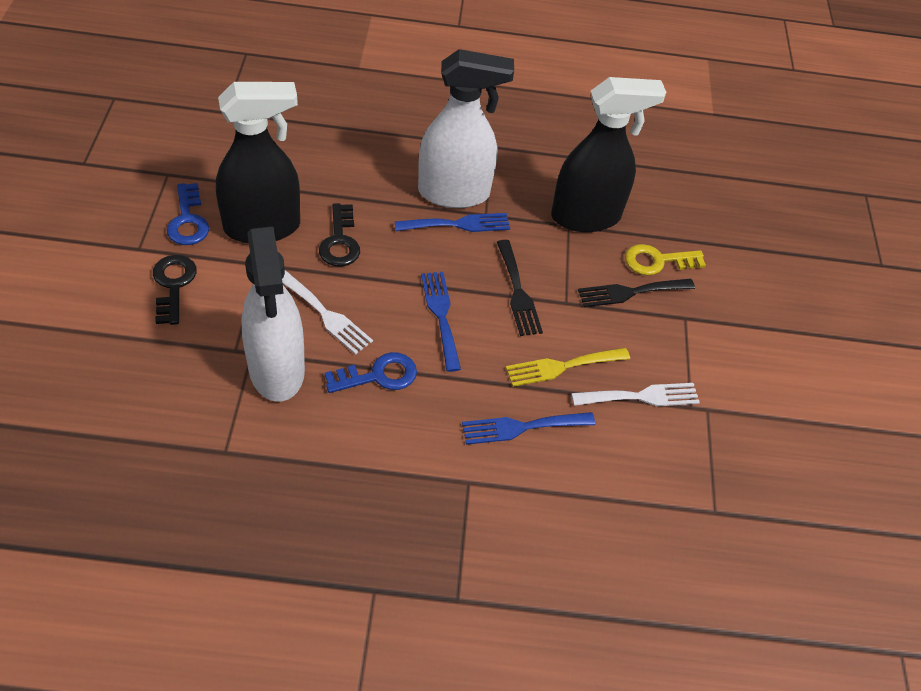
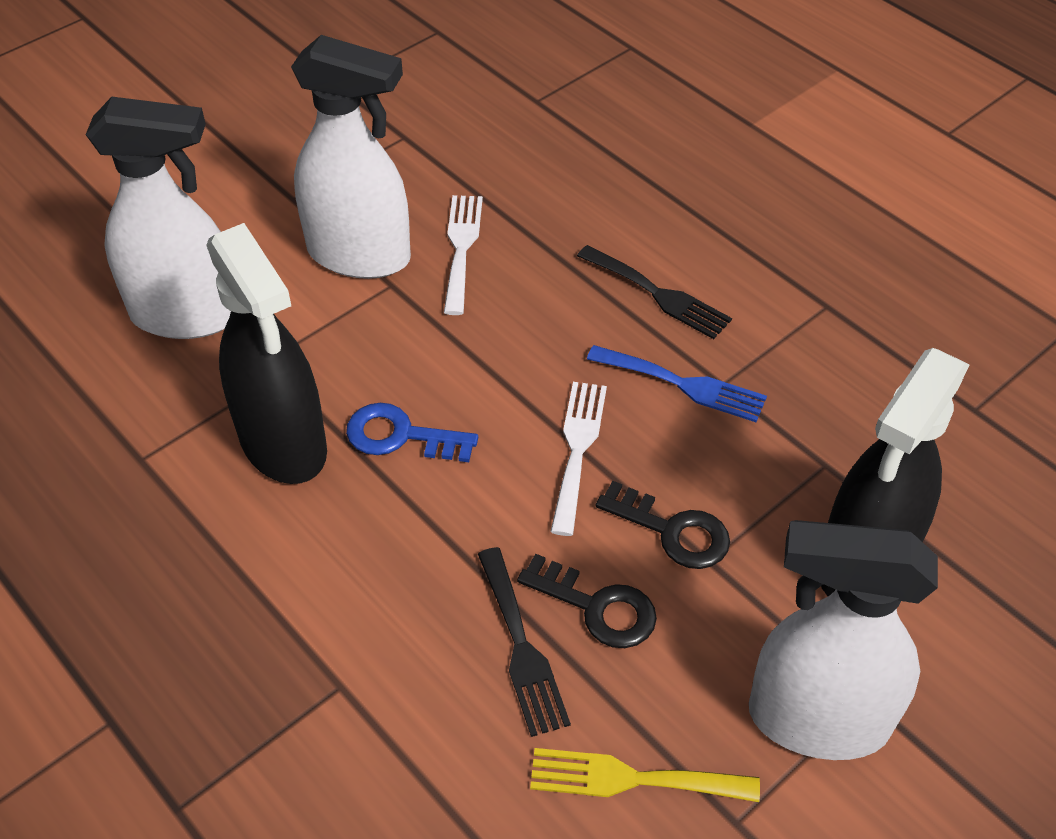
blue fork: 3 -> 1
blue key: 2 -> 1
white spray bottle: 2 -> 3
yellow key: 1 -> 0

